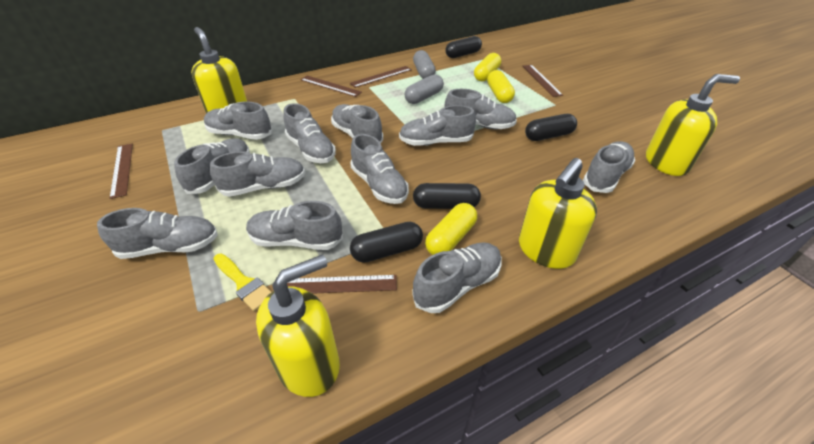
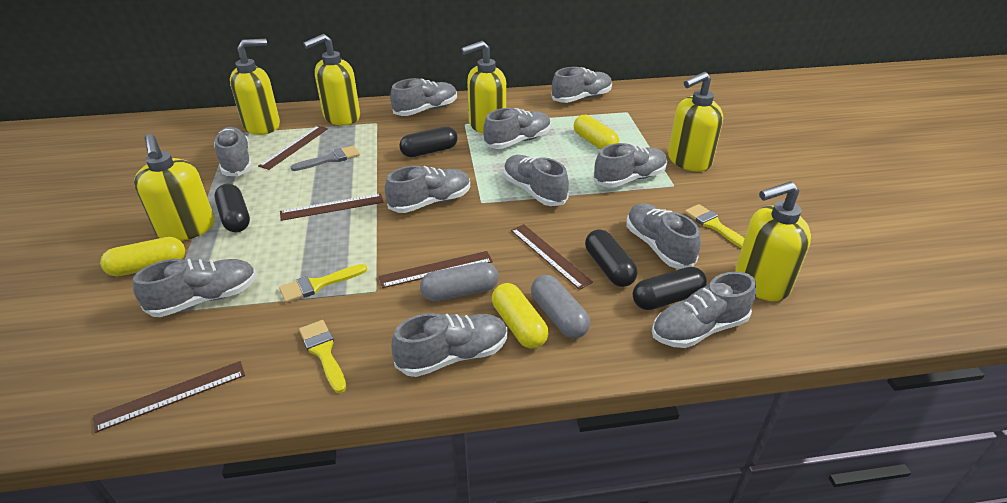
grey brush: 0 -> 1
grey shoe: 12 -> 11
yellow brush: 1 -> 3
yellow soap dispenser: 4 -> 6

